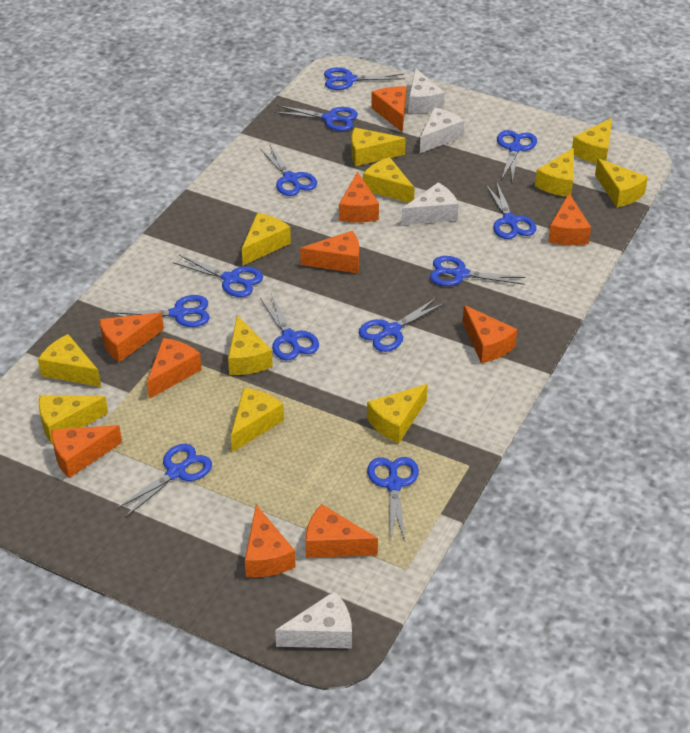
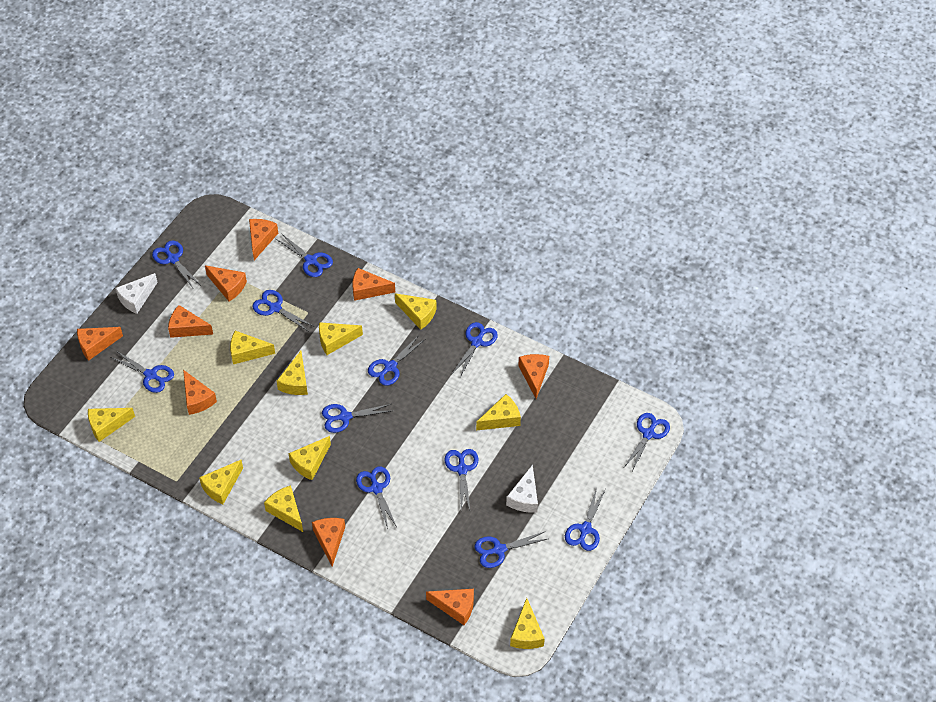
orange cheese: 10 -> 9
white cheese: 4 -> 2
yellow cheese: 11 -> 10

